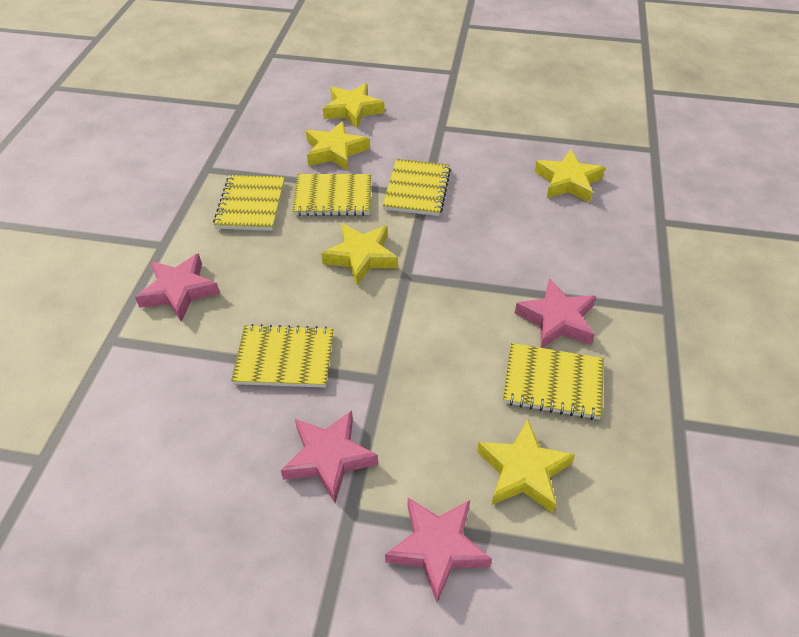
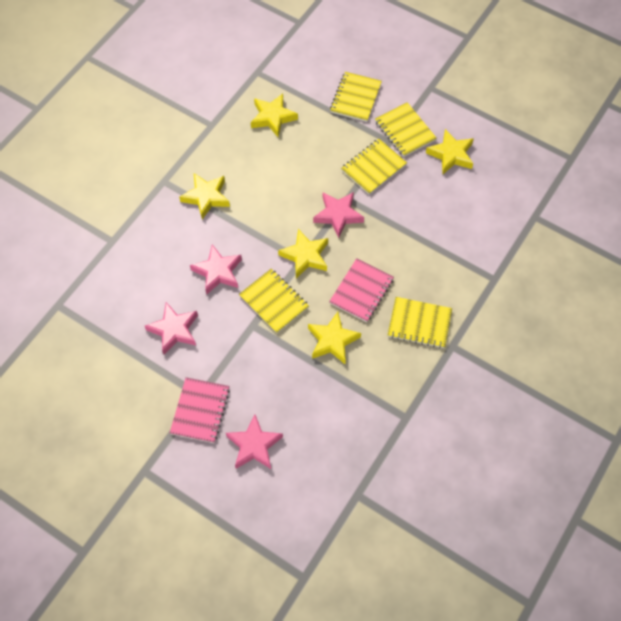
pink notebook: 0 -> 2

